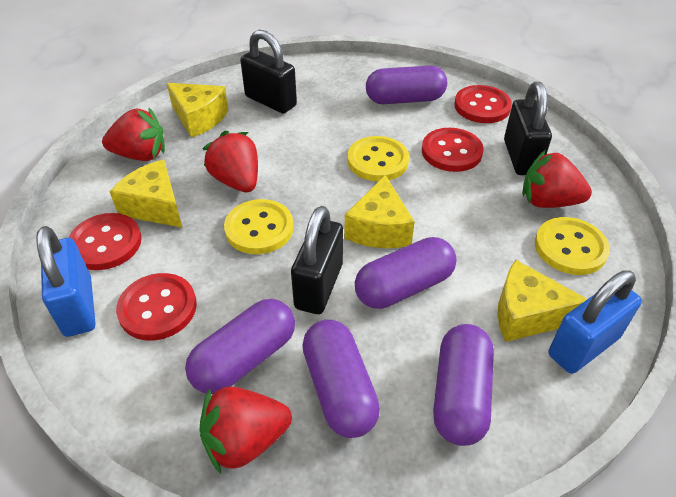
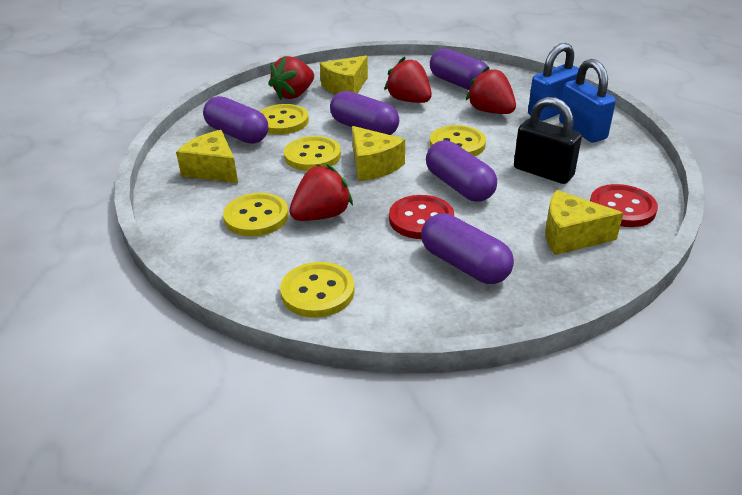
black padlock: 3 -> 1
red button: 4 -> 2
yellow button: 3 -> 5

